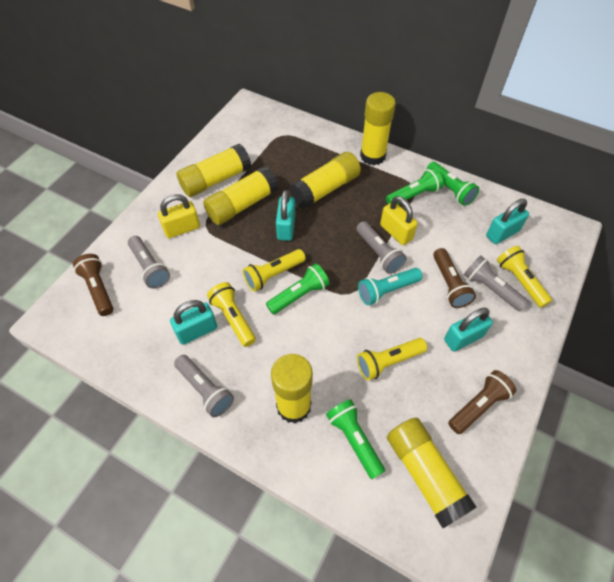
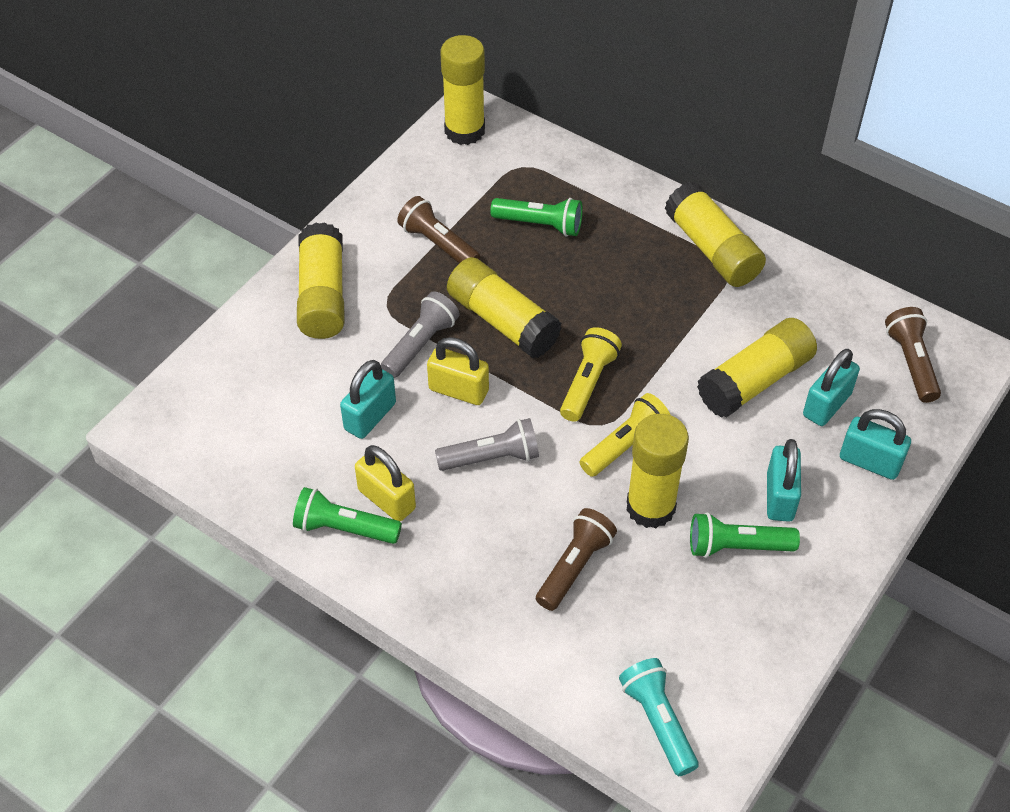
green flashlight: 4 -> 3
grey flashlight: 4 -> 2
yellow flashlight: 4 -> 2

